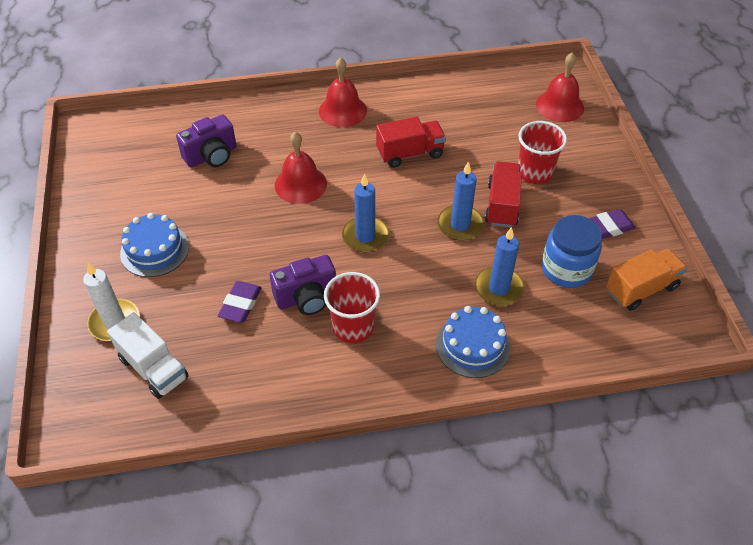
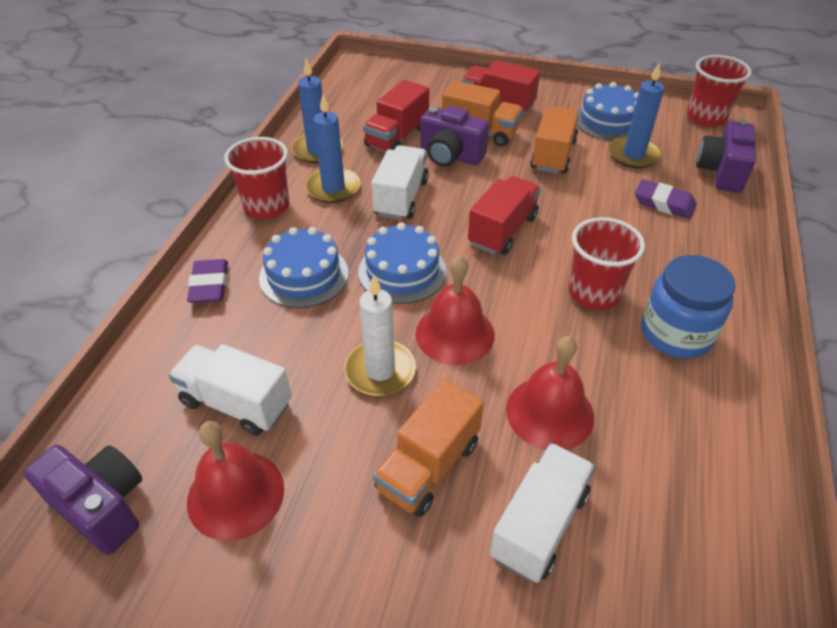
blue cake: 2 -> 3
orange truck: 1 -> 3
purple camera: 2 -> 3
red cup: 2 -> 3
red truck: 2 -> 3
white truck: 1 -> 3

